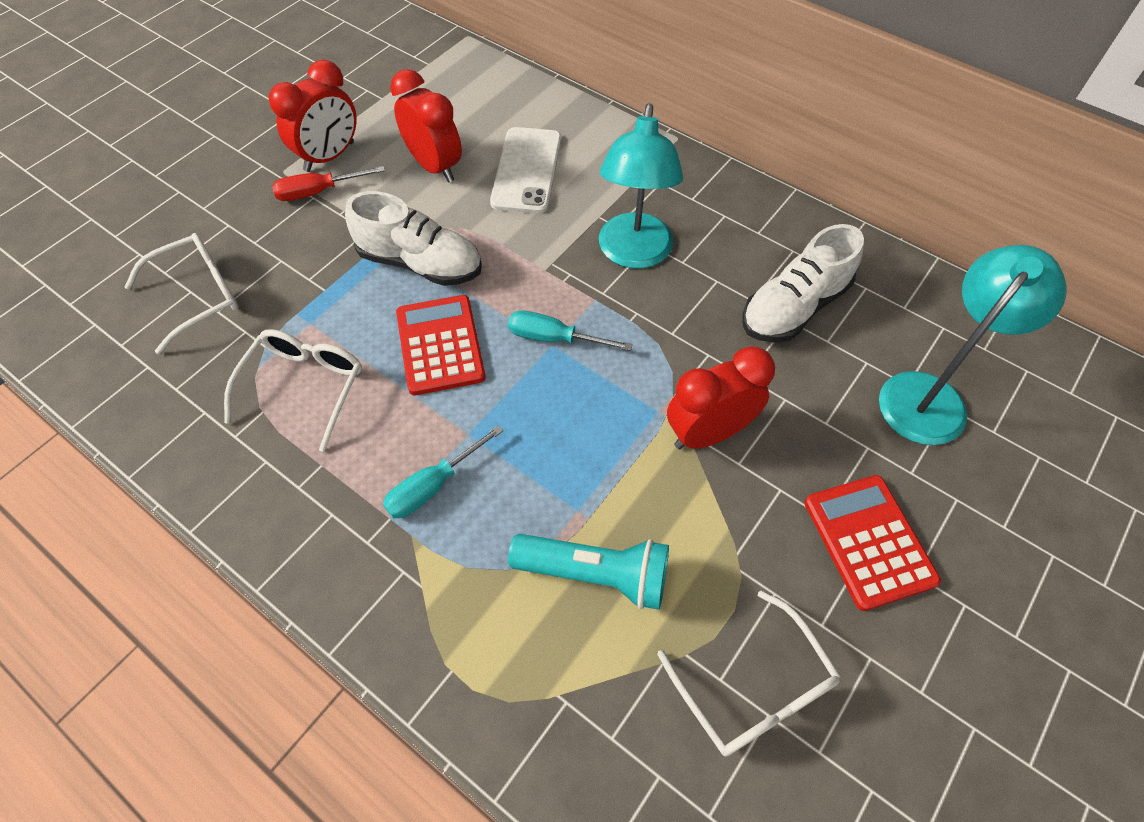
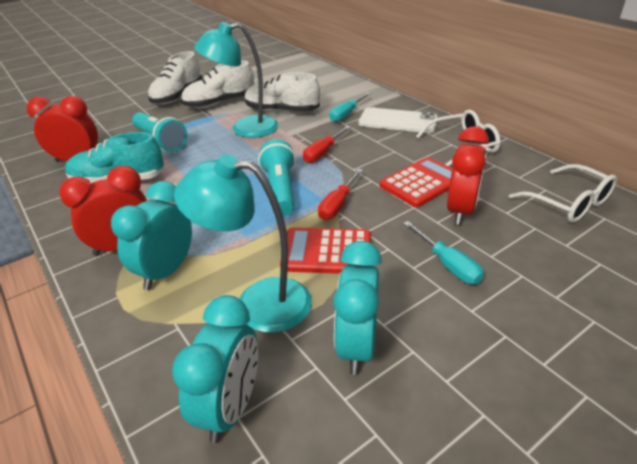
red screwdriver: 1 -> 2
turquoise clock: 0 -> 3
turquoise flashlight: 1 -> 2
turquoise shoe: 0 -> 1
white glasses: 3 -> 2
white shoe: 2 -> 3

